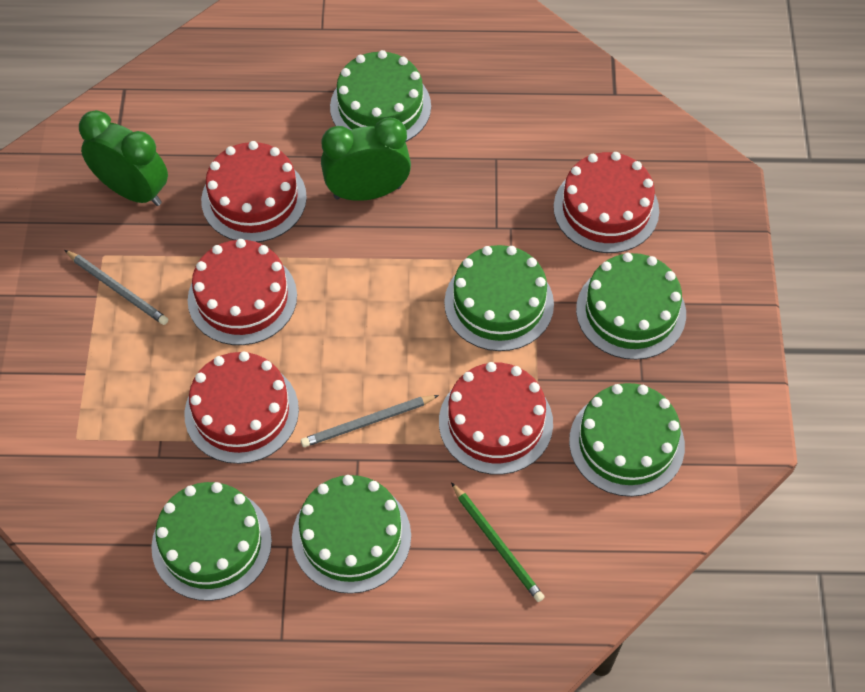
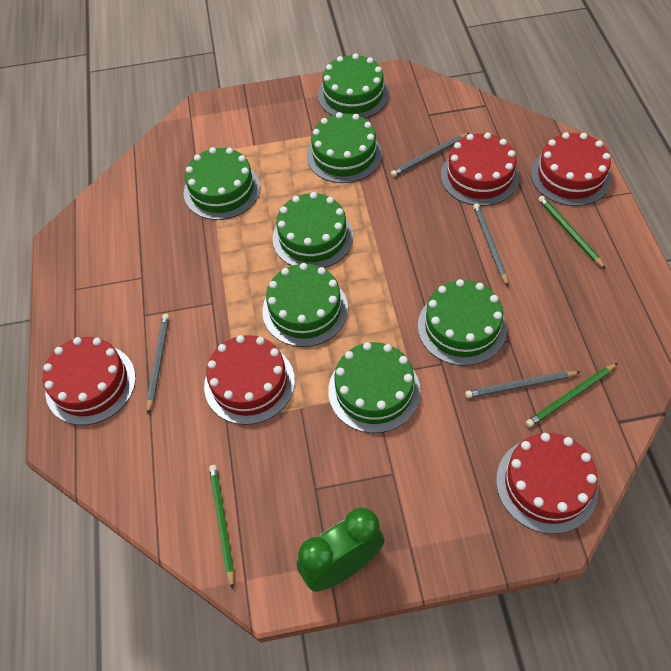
green cake: 6 -> 7
green clock: 2 -> 1
green pencil: 1 -> 3
grey pencil: 2 -> 4

